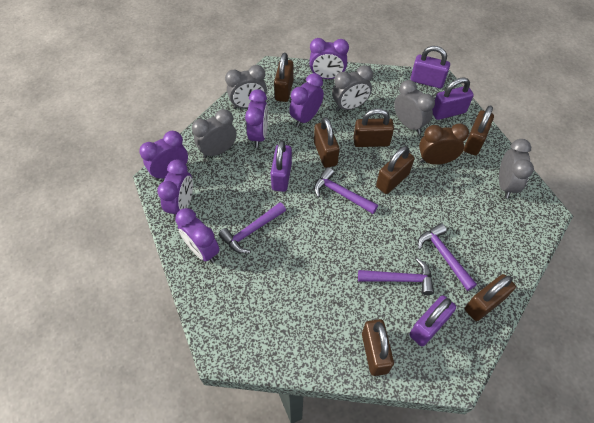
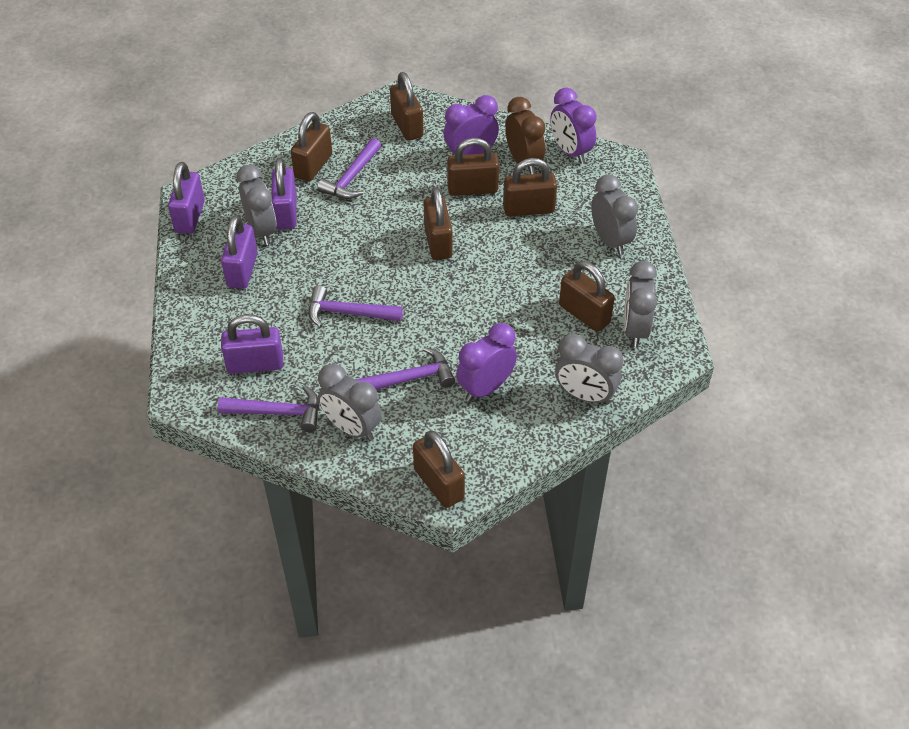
purple clock: 6 -> 3

